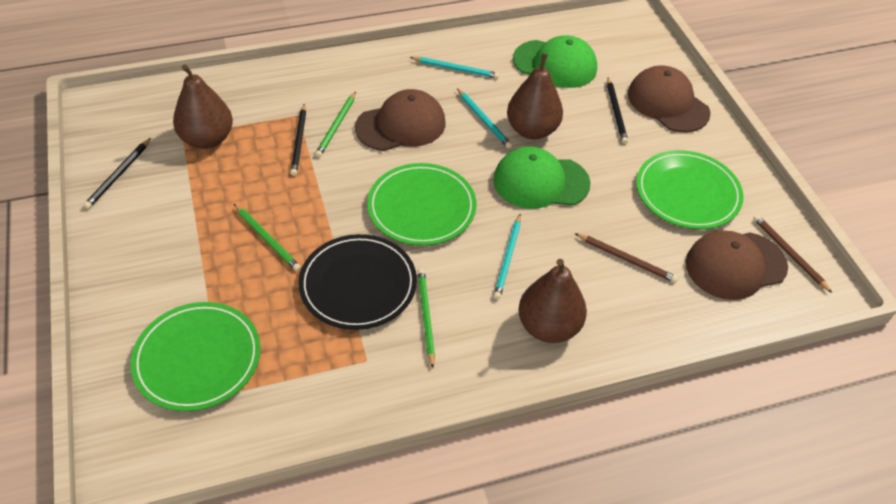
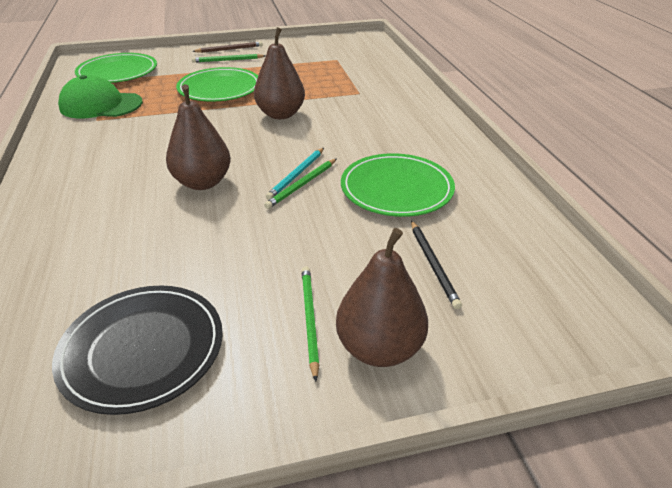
black pencil: 3 -> 1
brown cap: 3 -> 0
brown pencil: 2 -> 1
green cap: 2 -> 1
turquoise pencil: 3 -> 1

